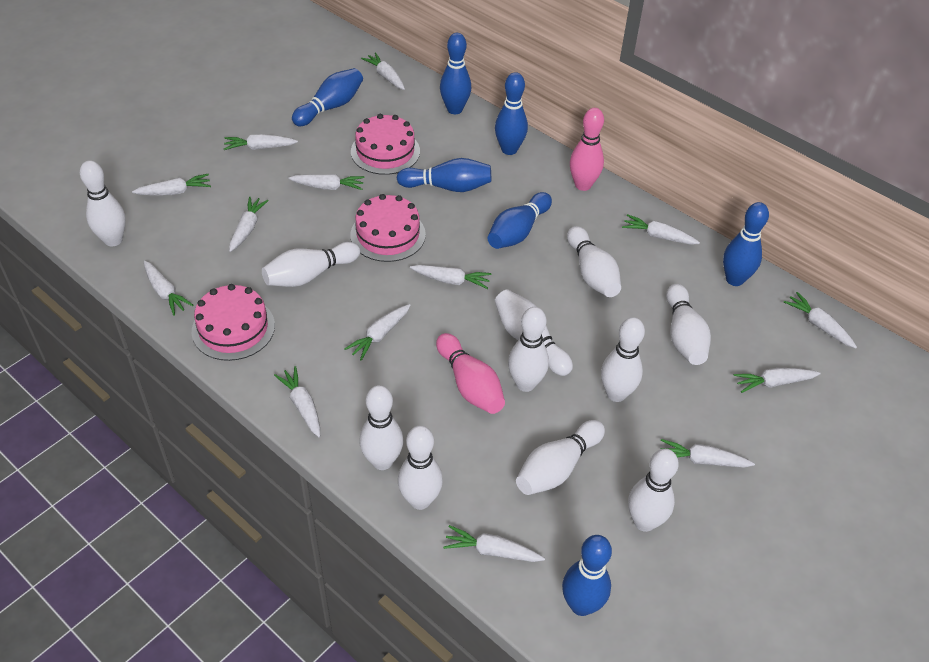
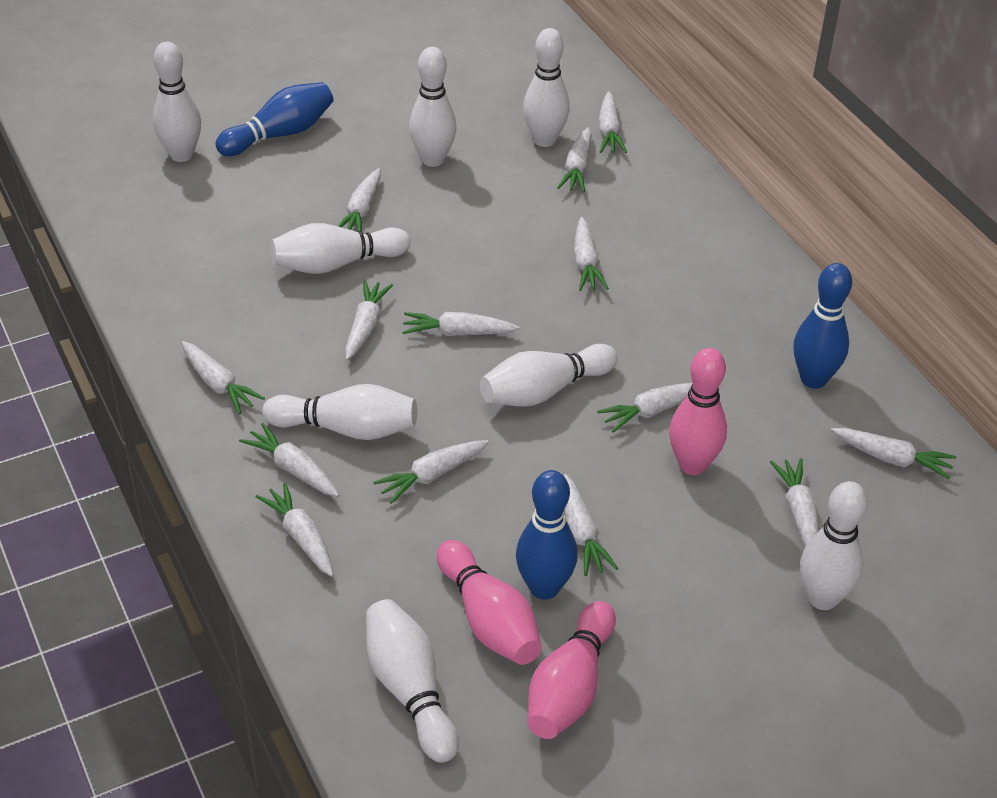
blue bowling pin: 7 -> 3
pink bowling pin: 2 -> 3
pink cake: 3 -> 0
white bowling pin: 11 -> 8

